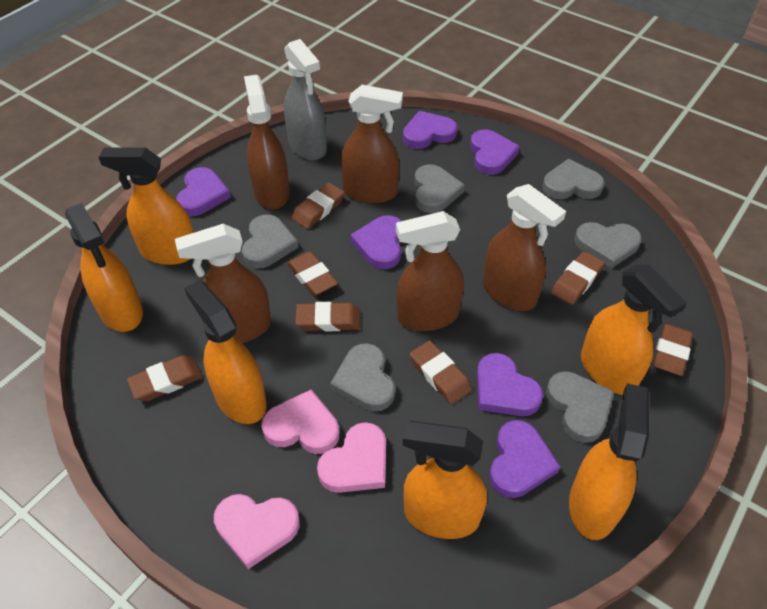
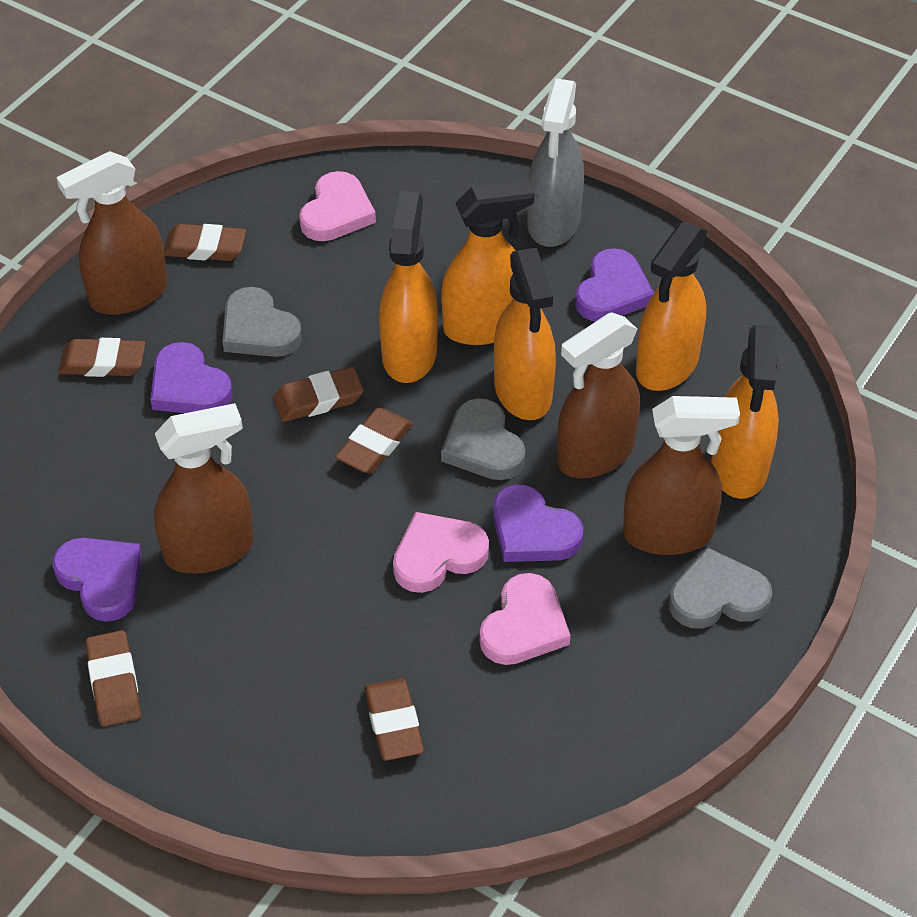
brown eraser: 7 -> 6
brown spray bottle: 5 -> 4
grey heart: 6 -> 3
orange spray bottle: 6 -> 5
purple heart: 6 -> 4

